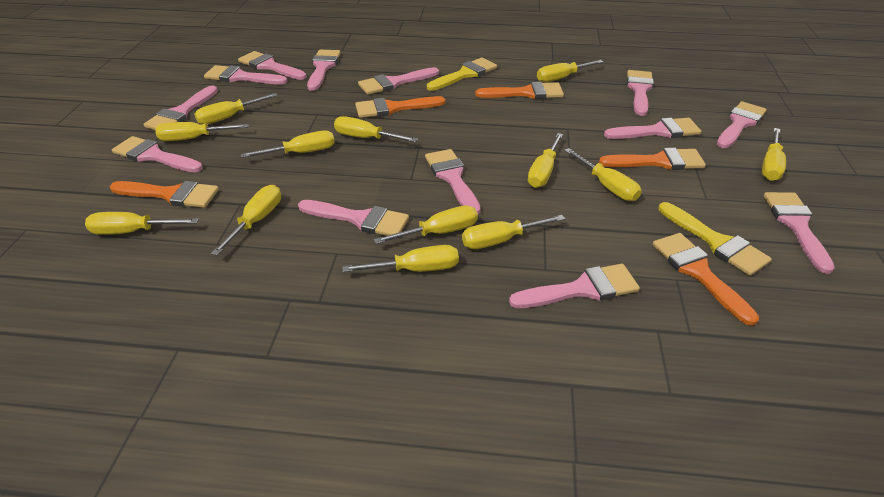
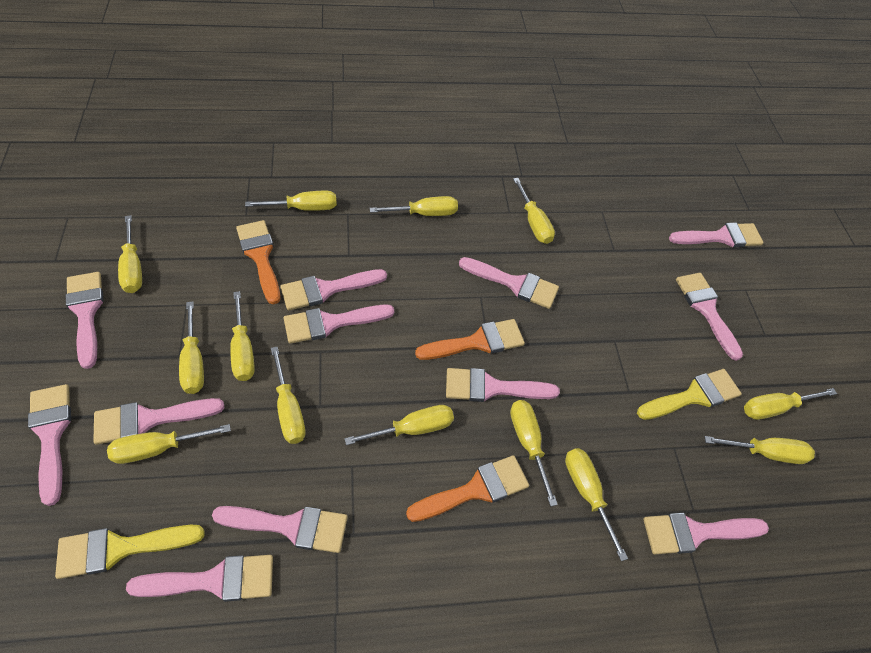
orange brush: 5 -> 3
pink brush: 13 -> 12

